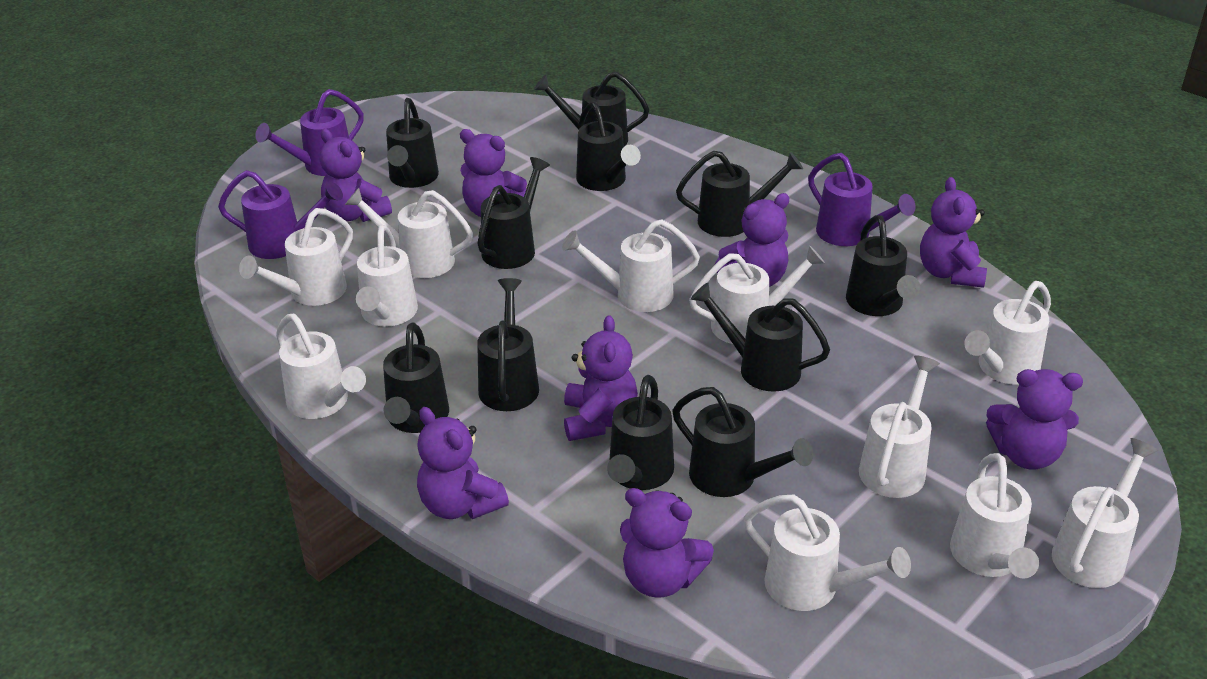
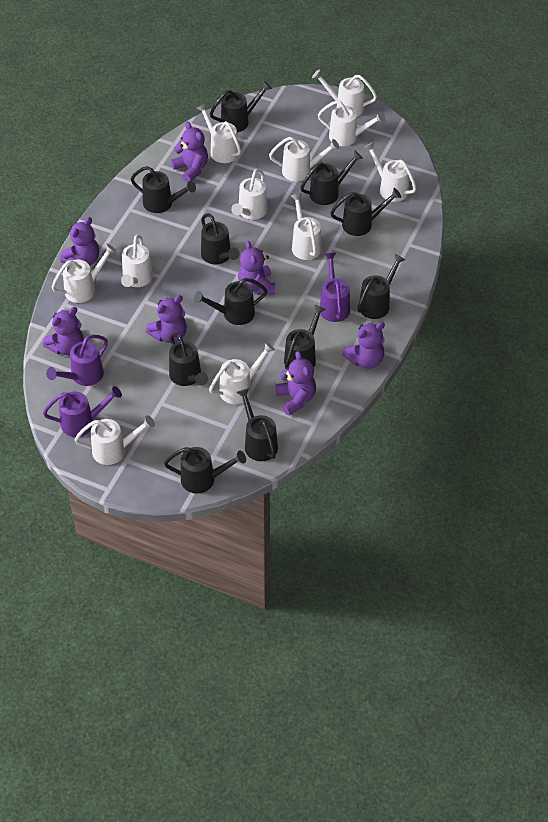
purple teddy bear: 8 -> 7

